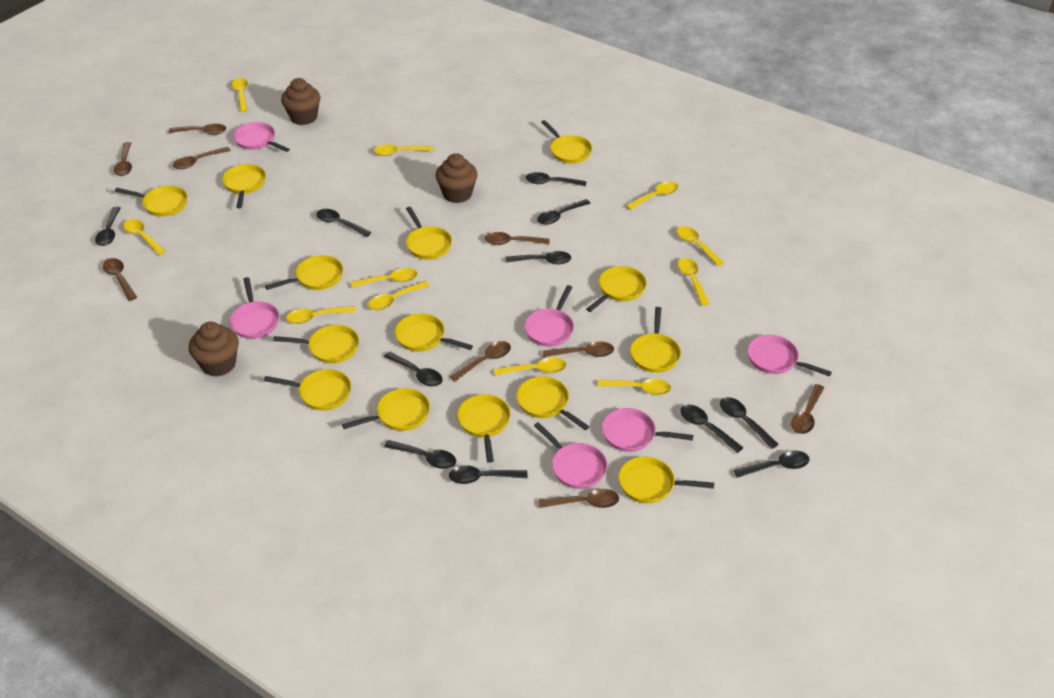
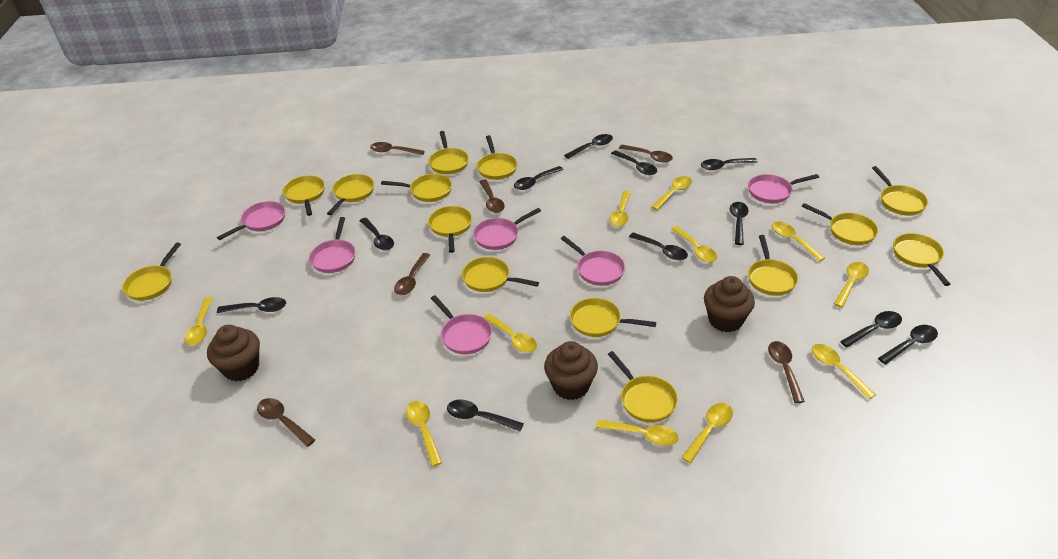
brown spoon: 9 -> 6

